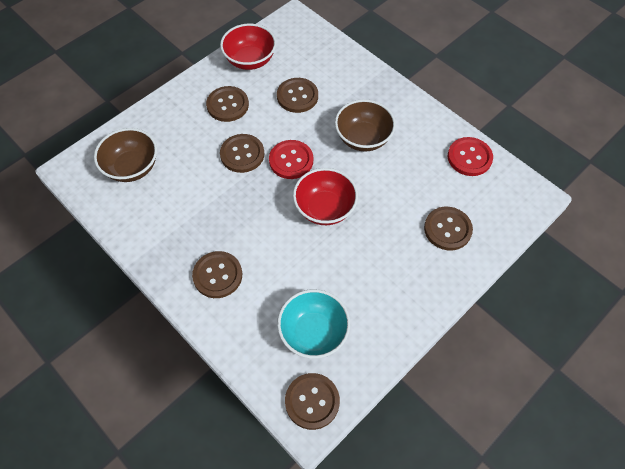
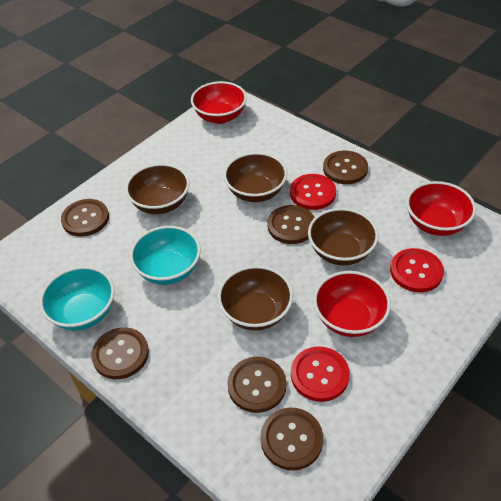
brown bowl: 2 -> 4
red bowl: 2 -> 3
red button: 2 -> 3
turquoise bowl: 1 -> 2

